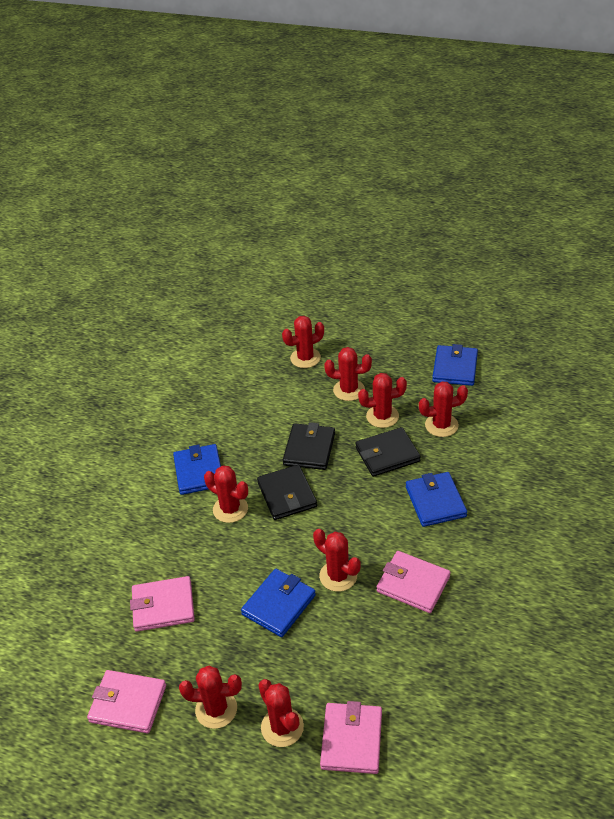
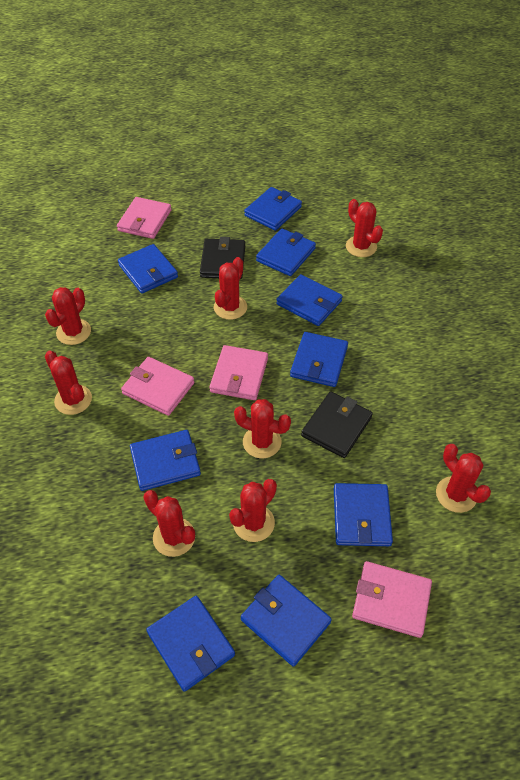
black wallet: 3 -> 2
blue wallet: 4 -> 9

